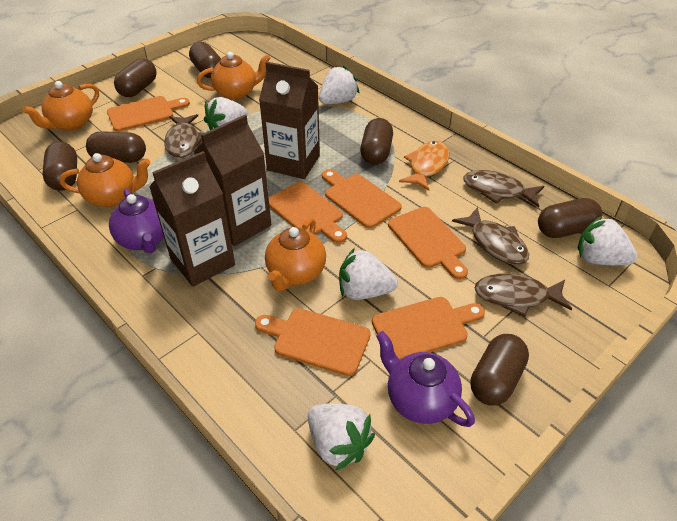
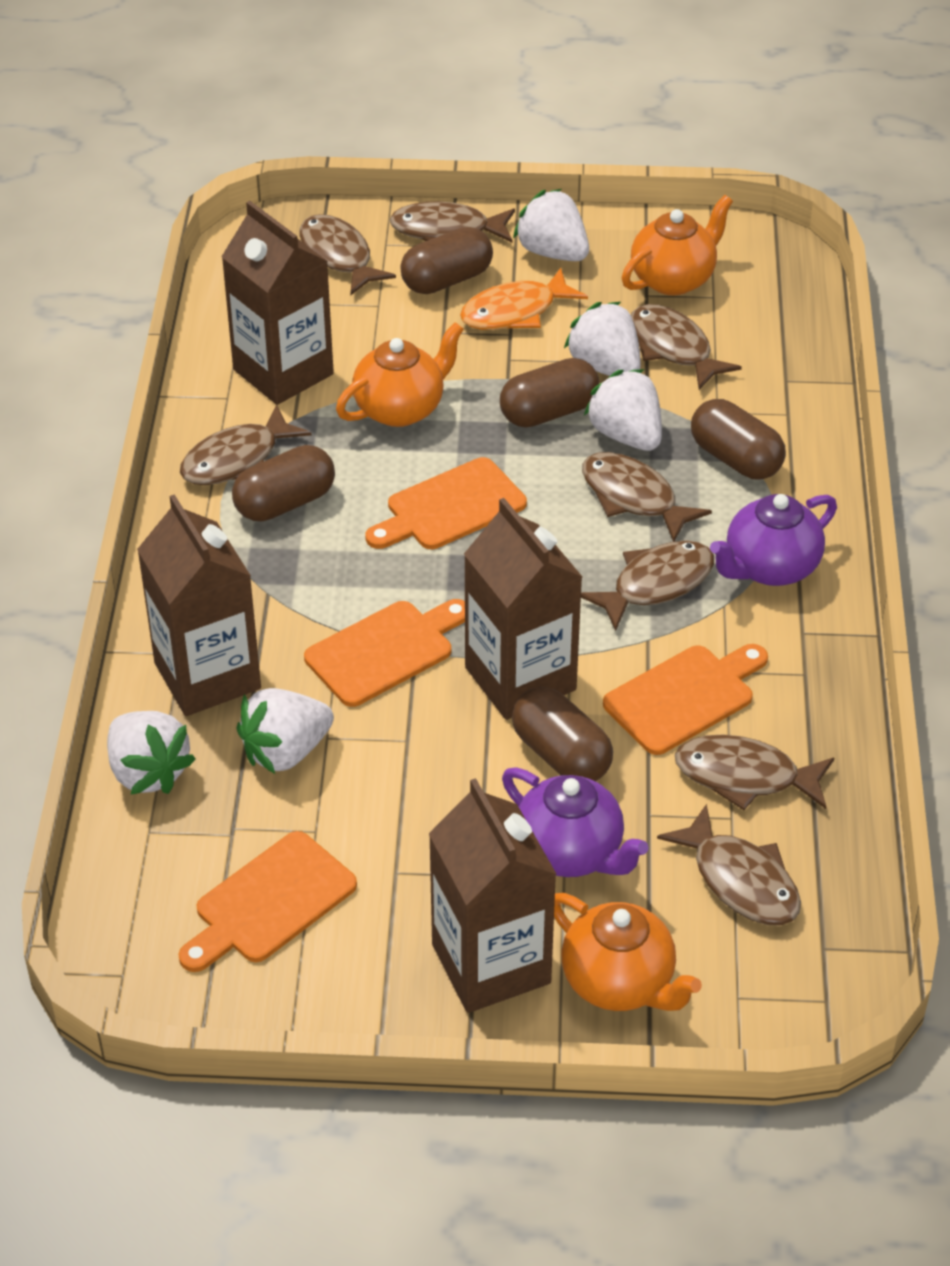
brown capsule: 7 -> 5
brown carton: 3 -> 4
brown fish: 4 -> 8
orange cutting board: 6 -> 4
orange teapot: 4 -> 3

